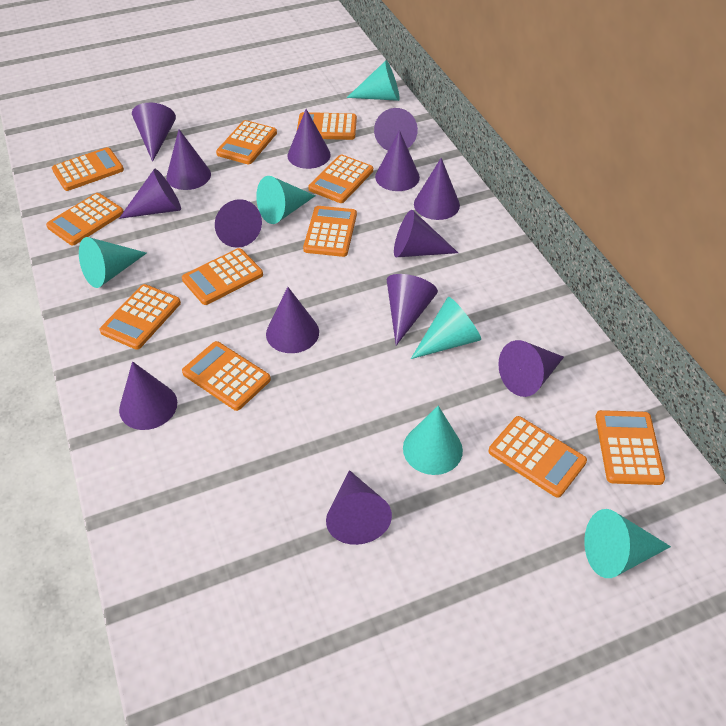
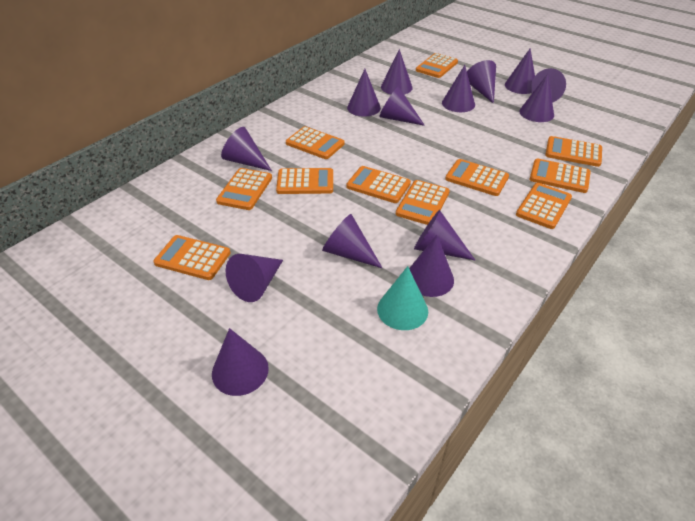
turquoise cone: 6 -> 1

